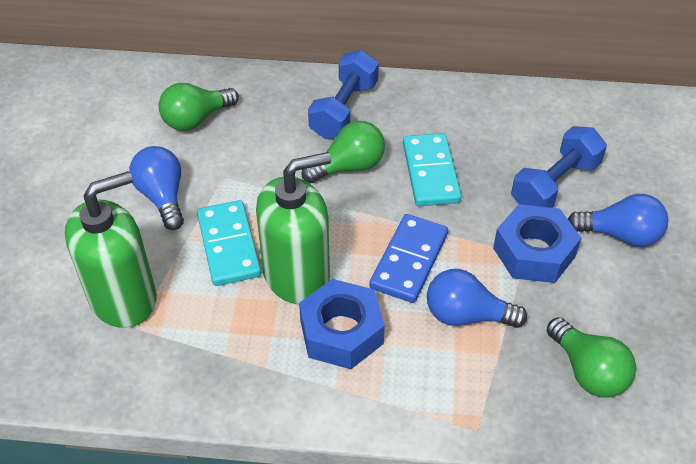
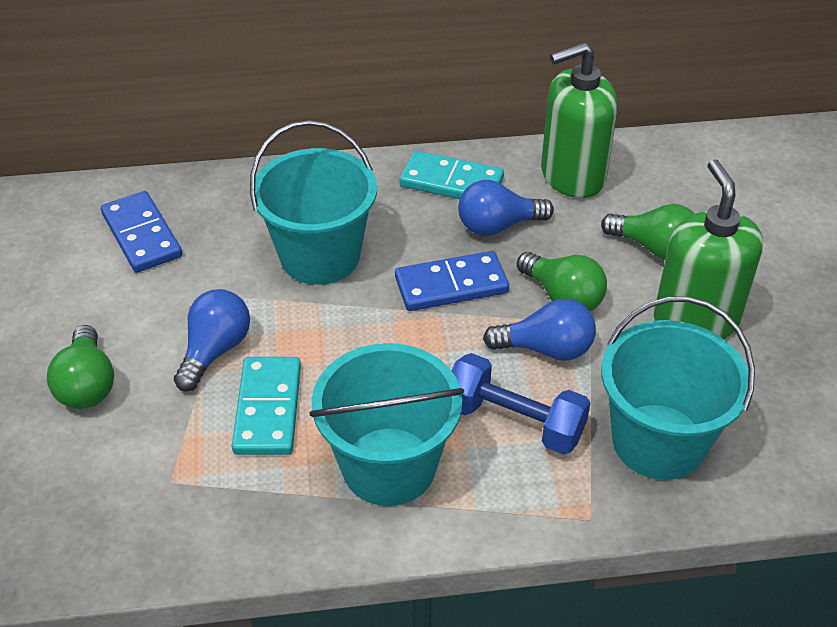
blue domino: 1 -> 2
blue dumbbell: 2 -> 1
blue nut: 2 -> 0
turquoise bucket: 0 -> 3

